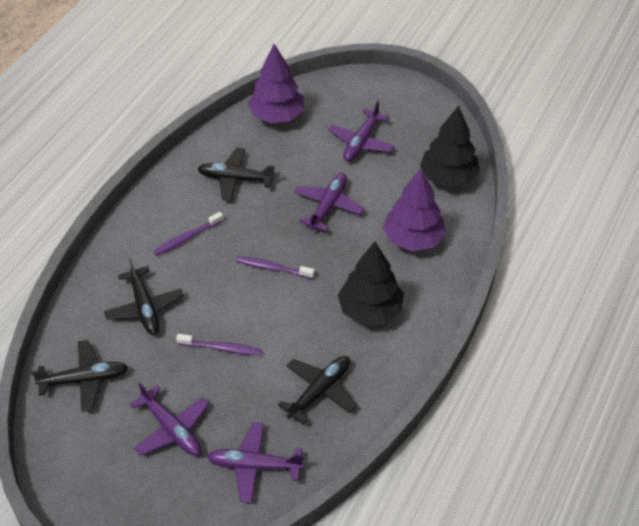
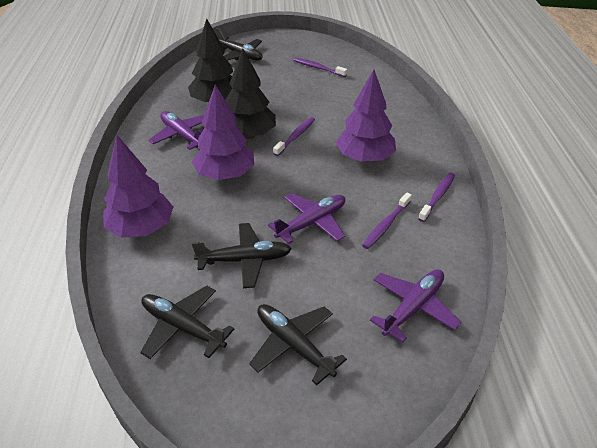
purple plane: 4 -> 3
purple toothbrush: 3 -> 4
purple tree: 2 -> 3

